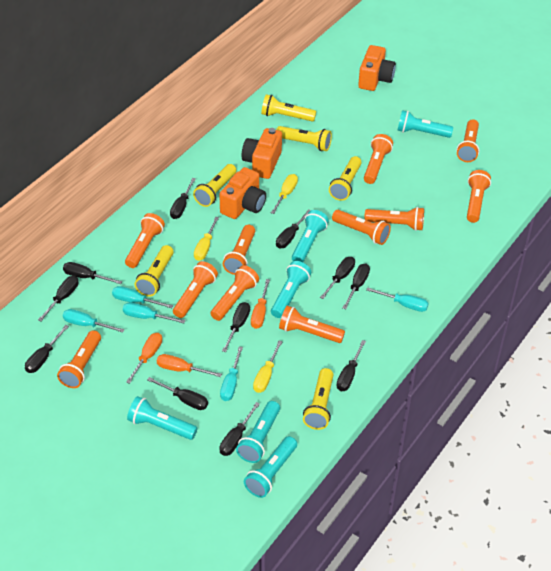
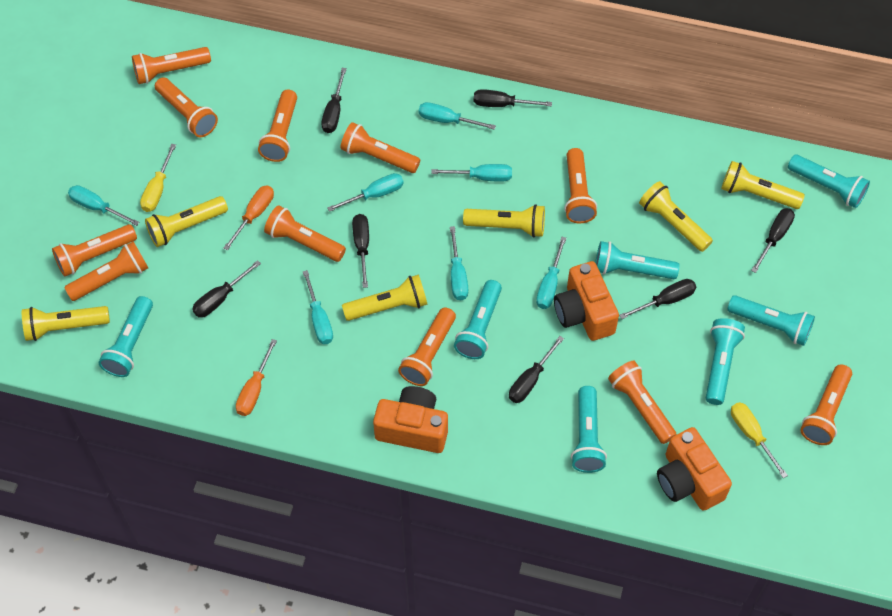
black screwdriver: 11 -> 7
orange screwdriver: 3 -> 2
turquoise flashlight: 6 -> 7
turquoise screwdriver: 5 -> 7
yellow screwdriver: 3 -> 2

